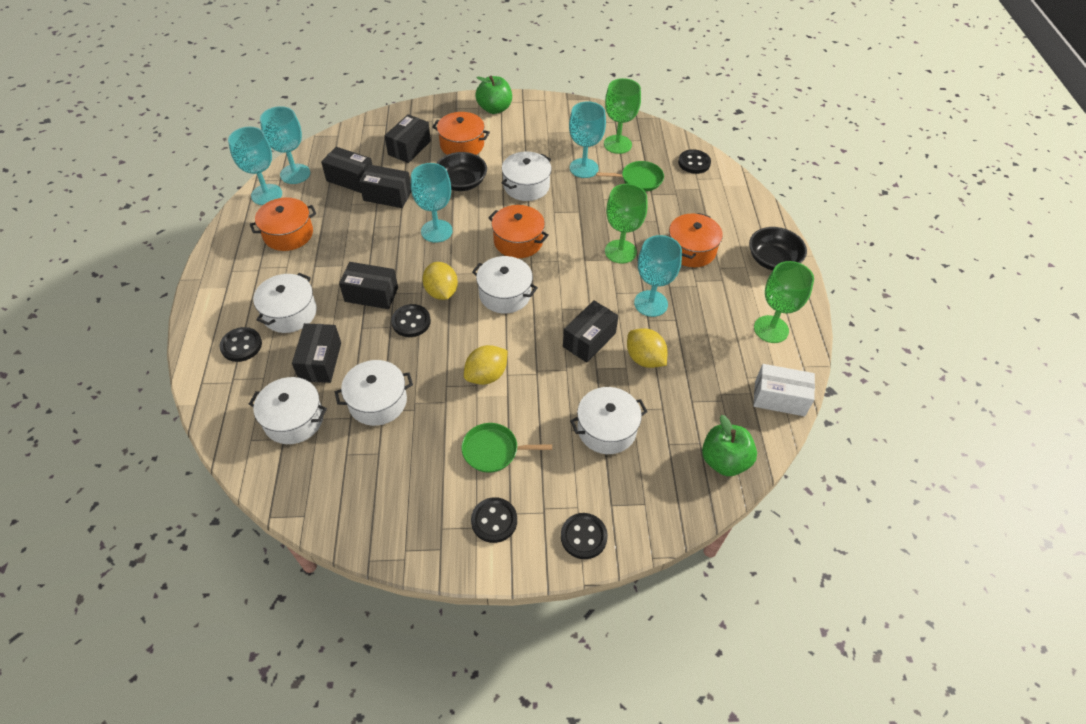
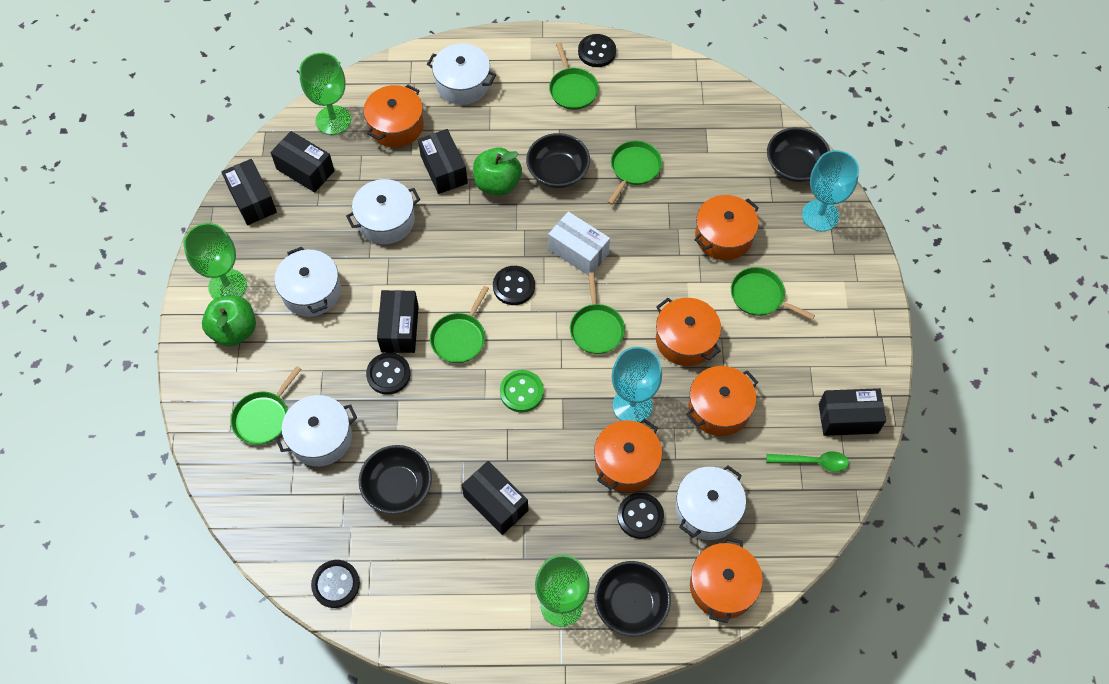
black bowl: 2 -> 4
green button: 0 -> 1
green pan: 2 -> 6
green spoon: 0 -> 1
orange pot: 4 -> 6
turquoise goblet: 5 -> 2
white pot: 6 -> 5
yellow lemon: 3 -> 0

